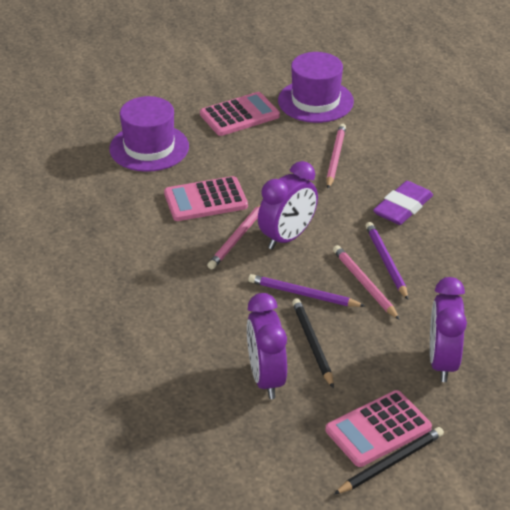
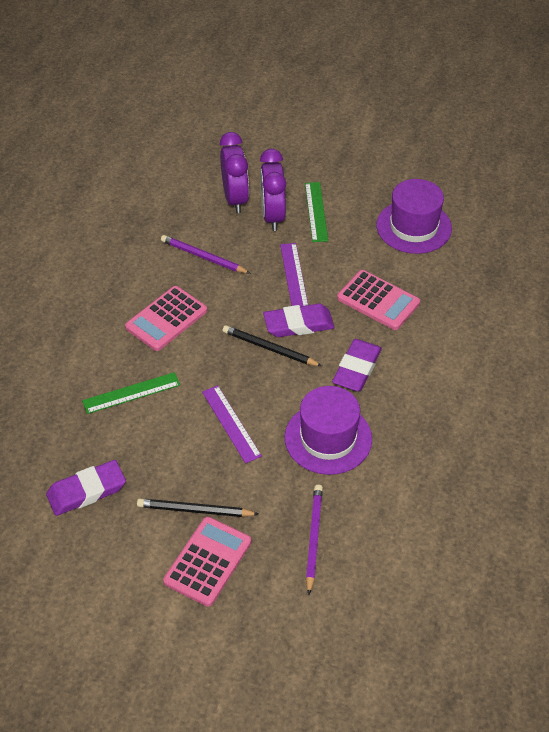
green ruler: 0 -> 2
pink pencil: 3 -> 0
purple clock: 3 -> 2
purple eraser: 1 -> 3
purple ruler: 0 -> 2

